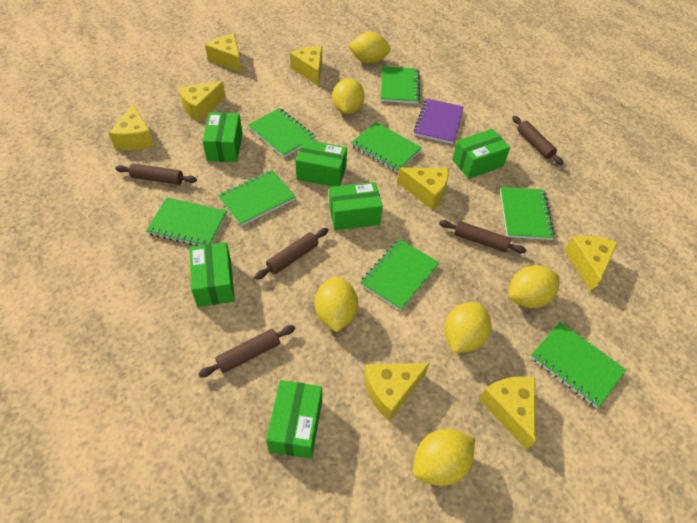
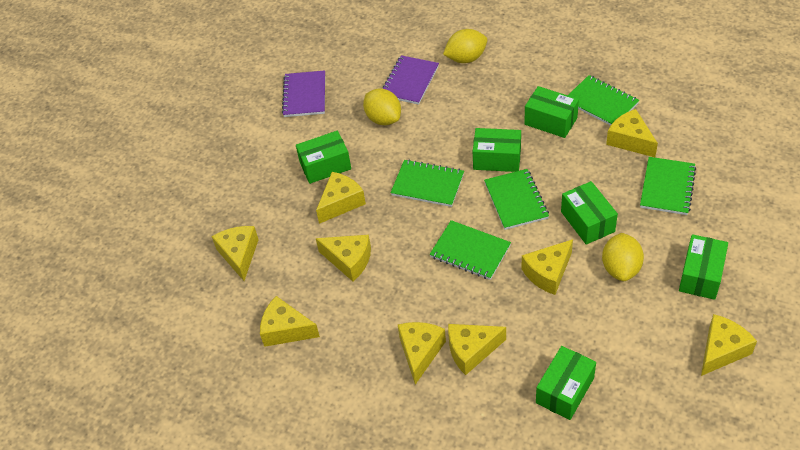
brown rolling pin: 5 -> 0
green notebook: 8 -> 5
purple notebook: 1 -> 2
yellow cheese: 8 -> 9
yellow lemon: 6 -> 3

